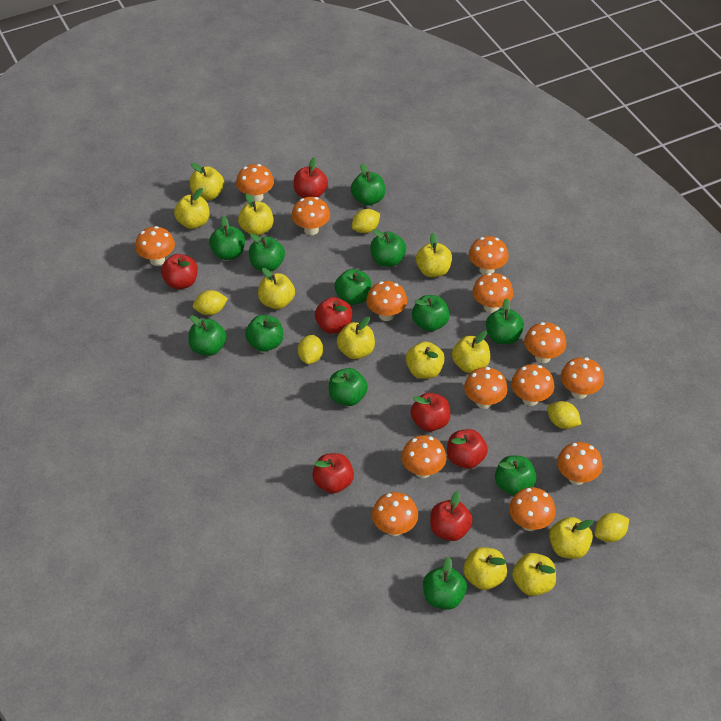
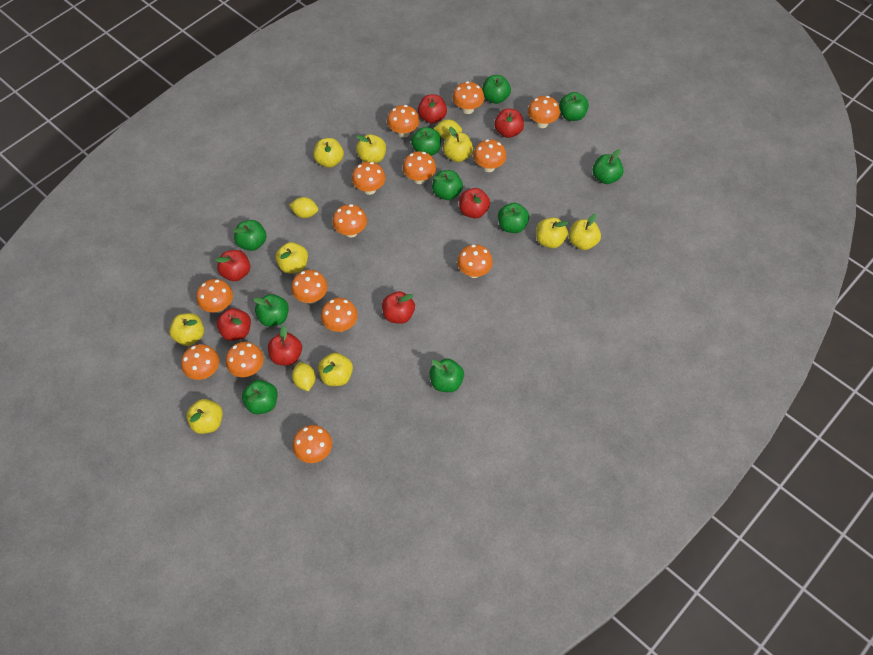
green apple: 12 -> 10
yellow apple: 11 -> 9
yellow lemon: 5 -> 3

